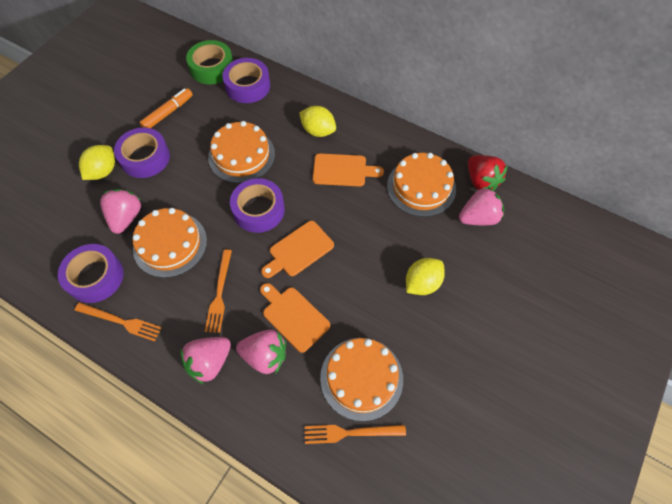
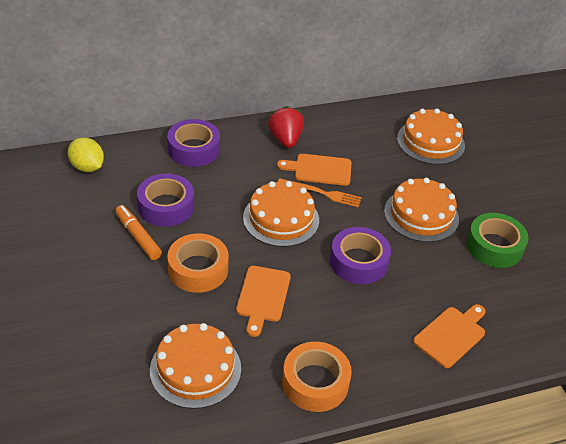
orange fork: 3 -> 1
orange tape: 0 -> 2
pink strawberry: 4 -> 0
purple tape: 4 -> 3
yellow lemon: 3 -> 1

